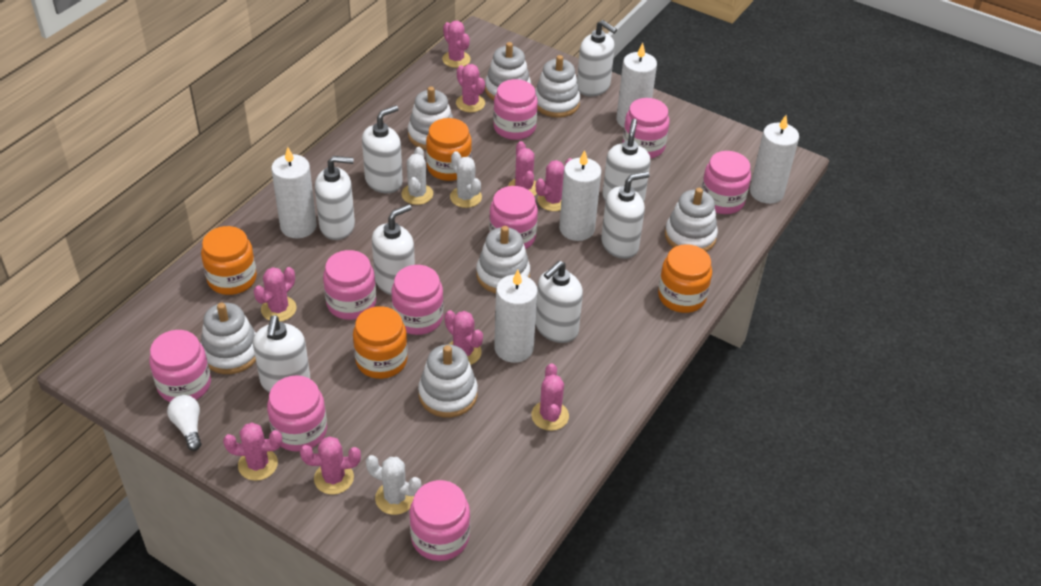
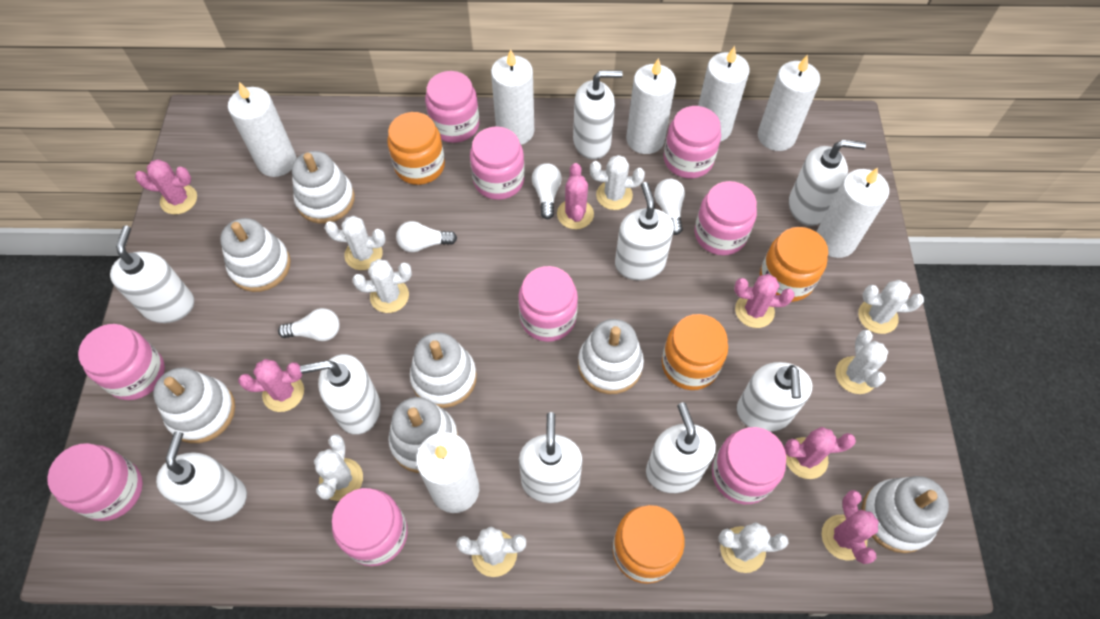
pink cactus: 9 -> 6
white cactus: 3 -> 8
white candle: 5 -> 7
white light bulb: 1 -> 4
white soap dispenser: 8 -> 9

